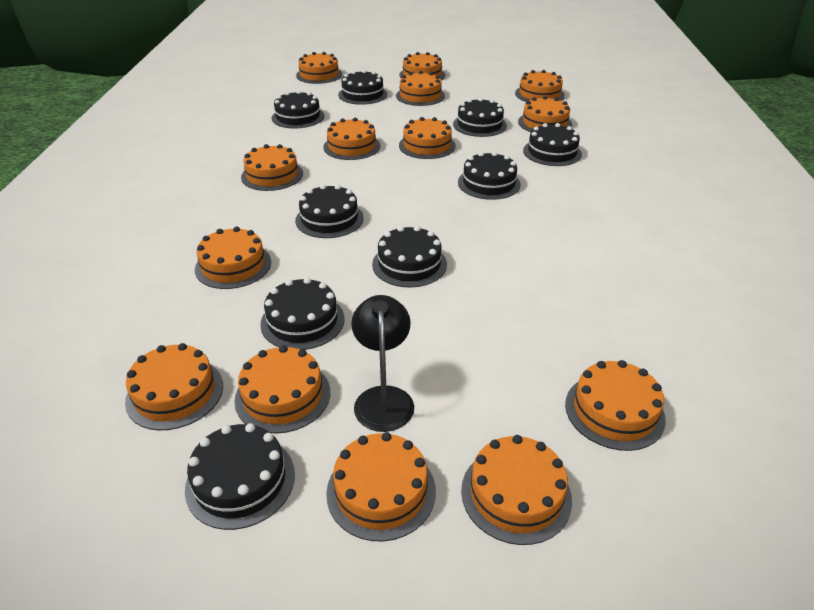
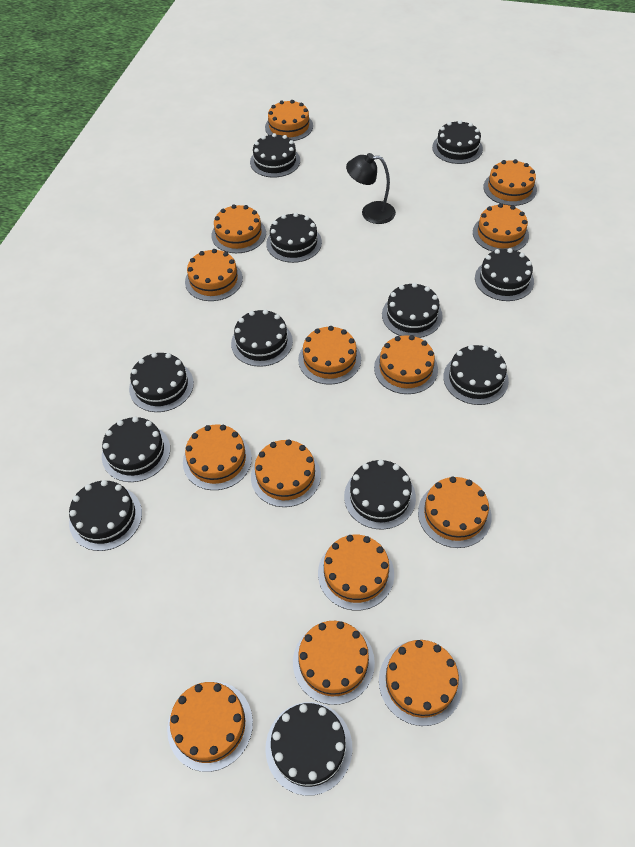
black cake: 9 -> 12

